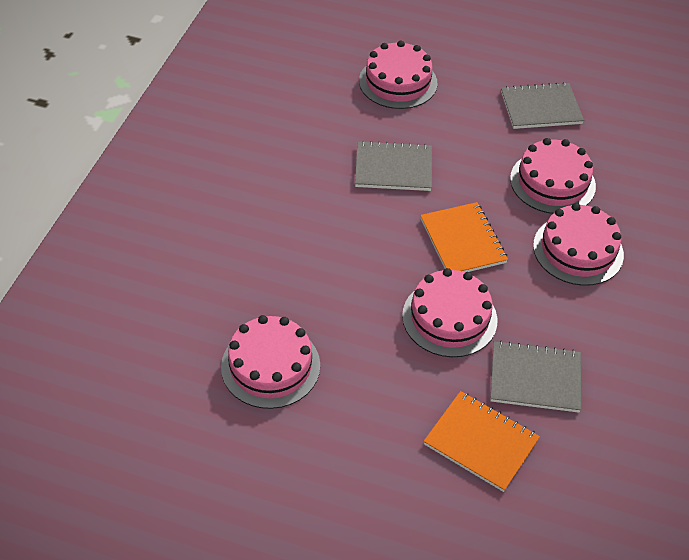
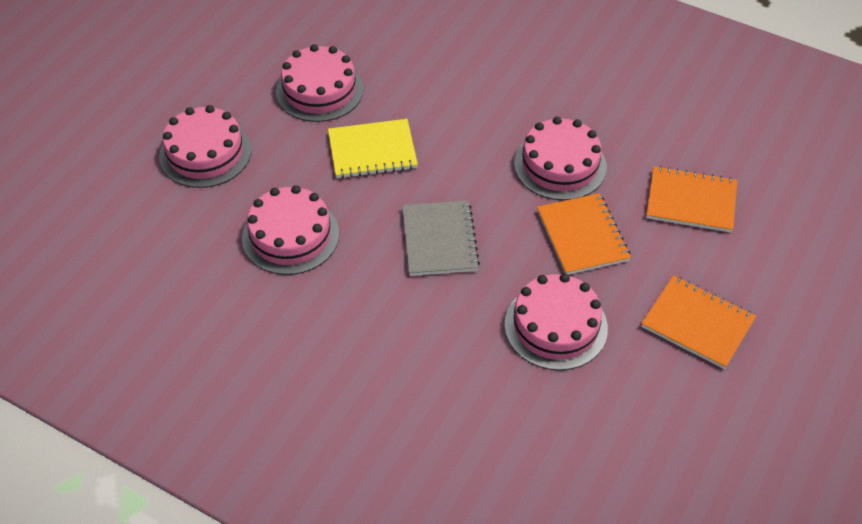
grey notebook: 3 -> 1
orange notebook: 2 -> 3
yellow notebook: 0 -> 1

